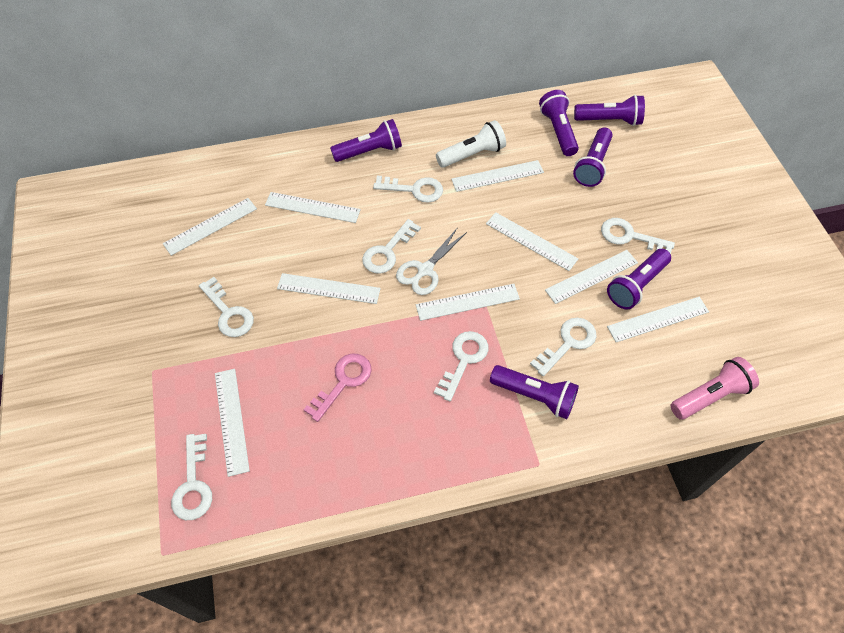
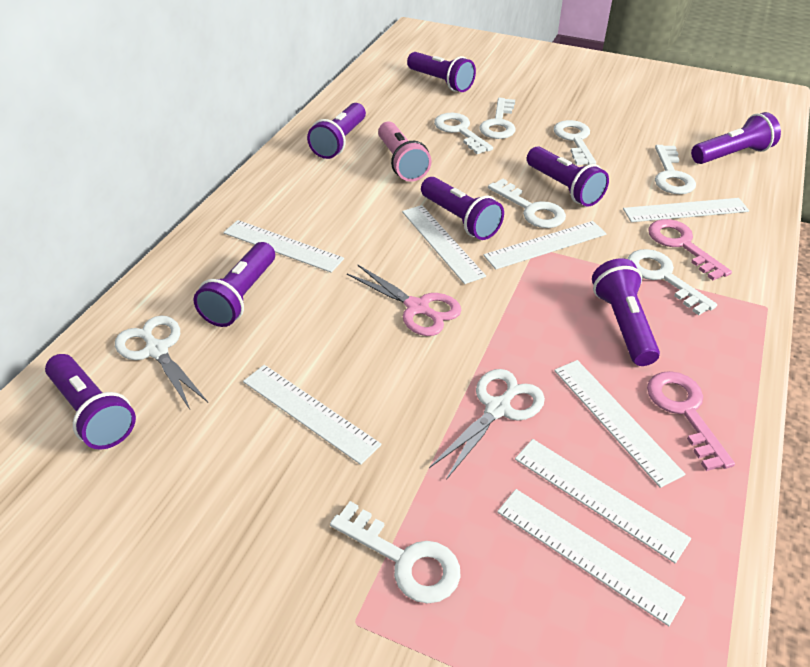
pink key: 1 -> 2
pink scissors: 0 -> 1
purple flashlight: 6 -> 8
white flashlight: 1 -> 0
white ruler: 9 -> 8
white scissors: 1 -> 2

